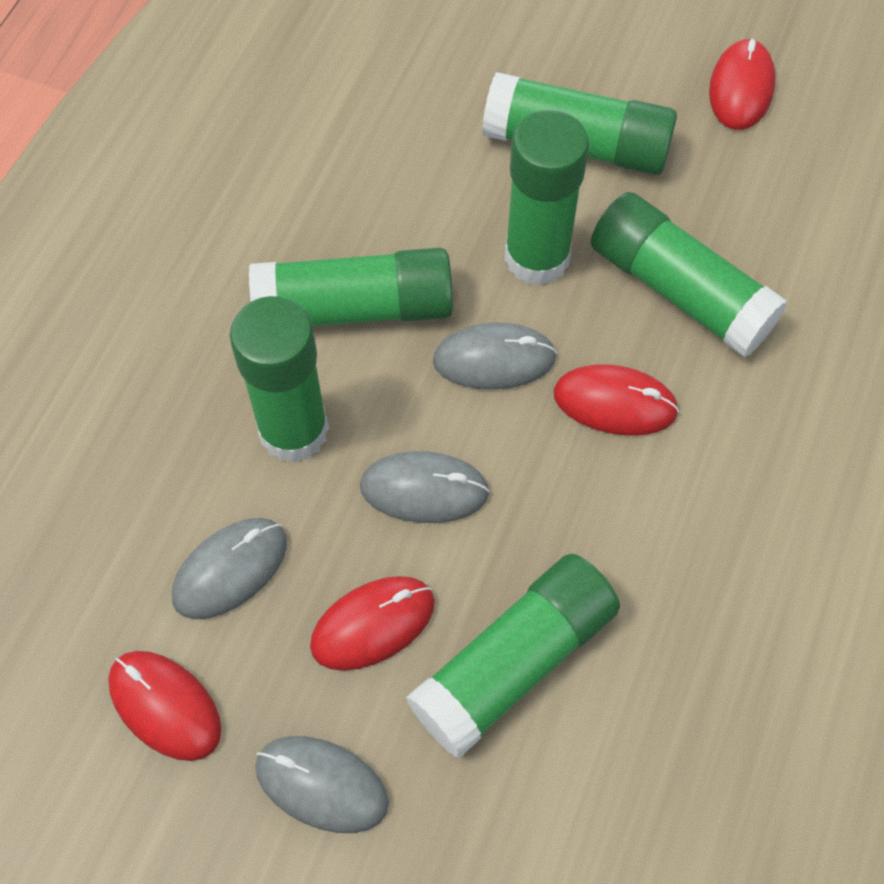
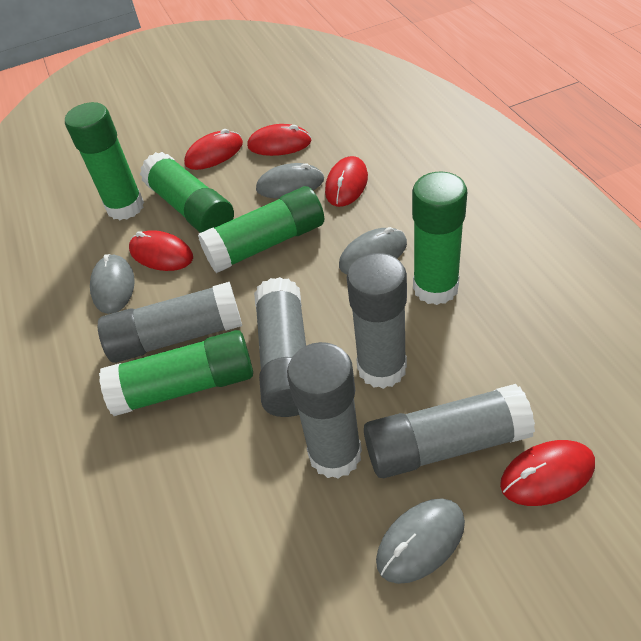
green glue stick: 6 -> 5
grey glue stick: 0 -> 5
red mouse: 4 -> 5

